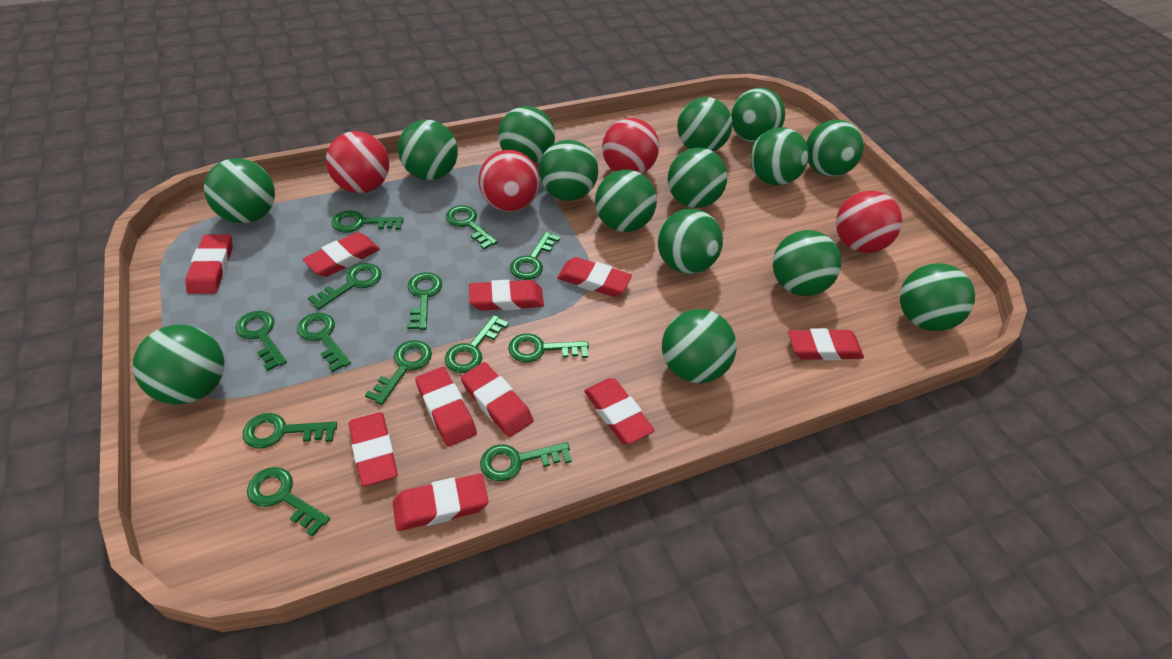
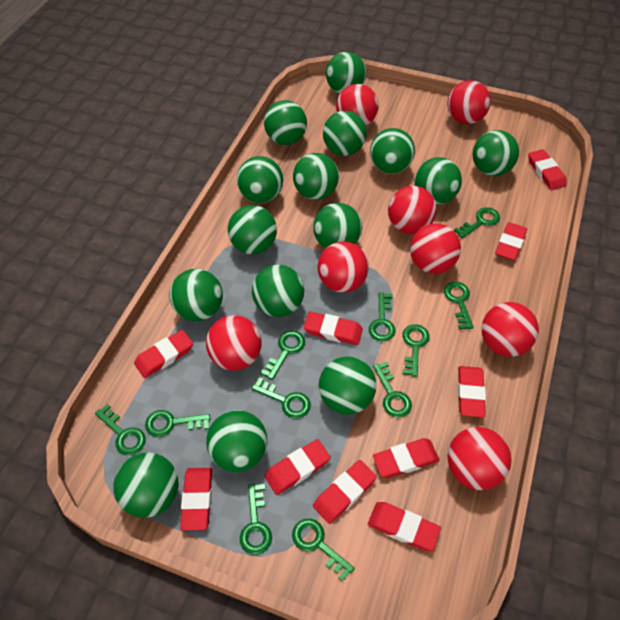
green key: 13 -> 11
red ball: 4 -> 8

